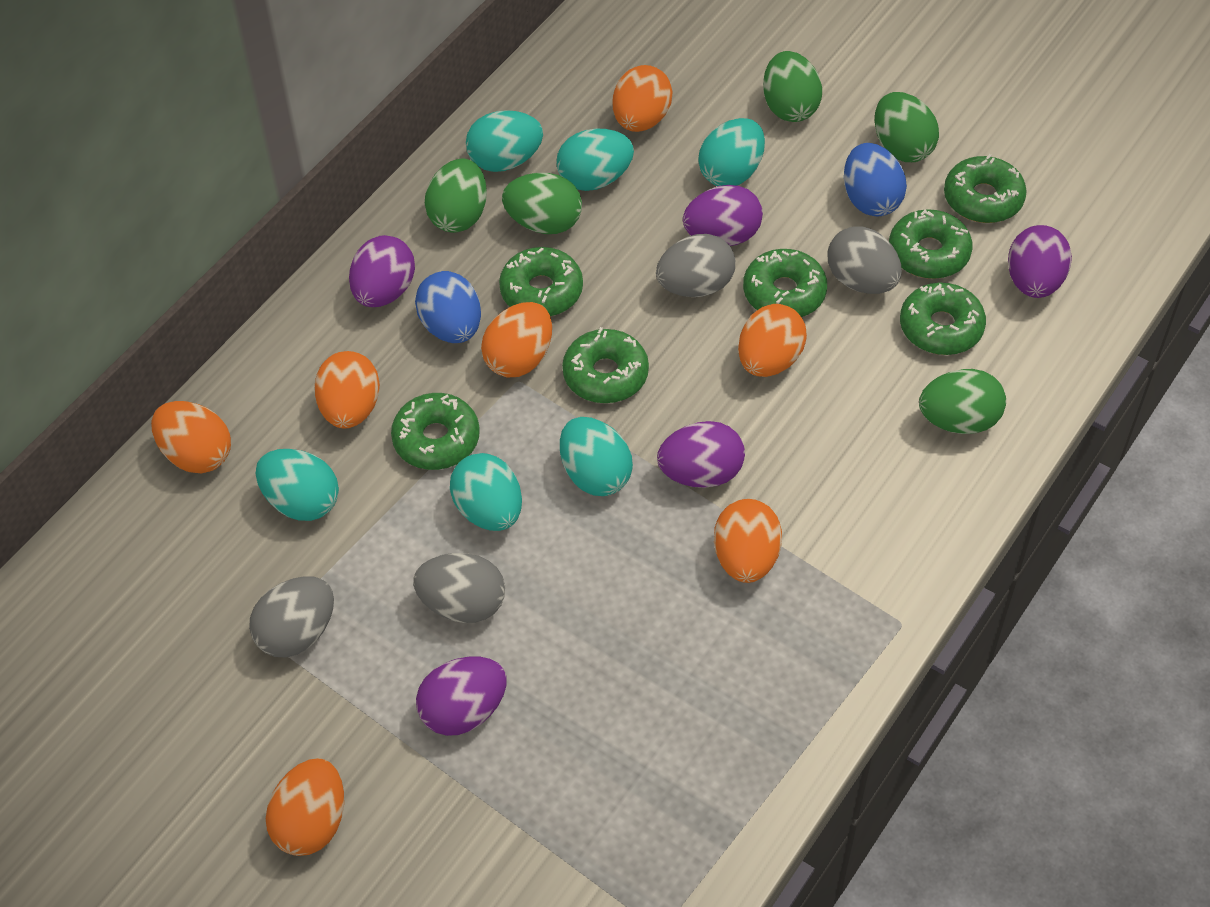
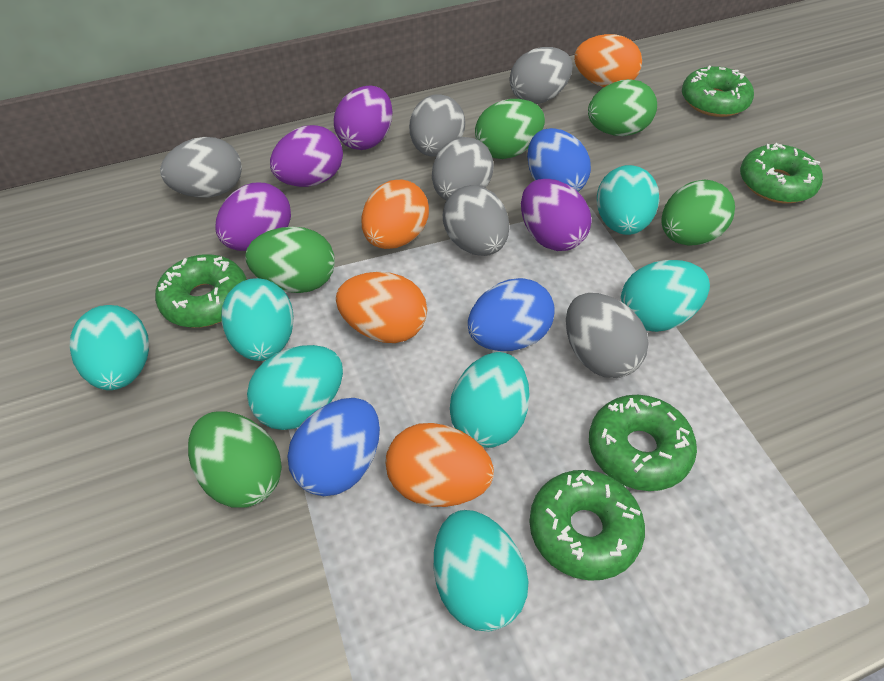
blue egg: 2 -> 3
green donut: 7 -> 5
grey egg: 4 -> 6
orange egg: 7 -> 4
purple egg: 5 -> 4
turquoise egg: 6 -> 7

